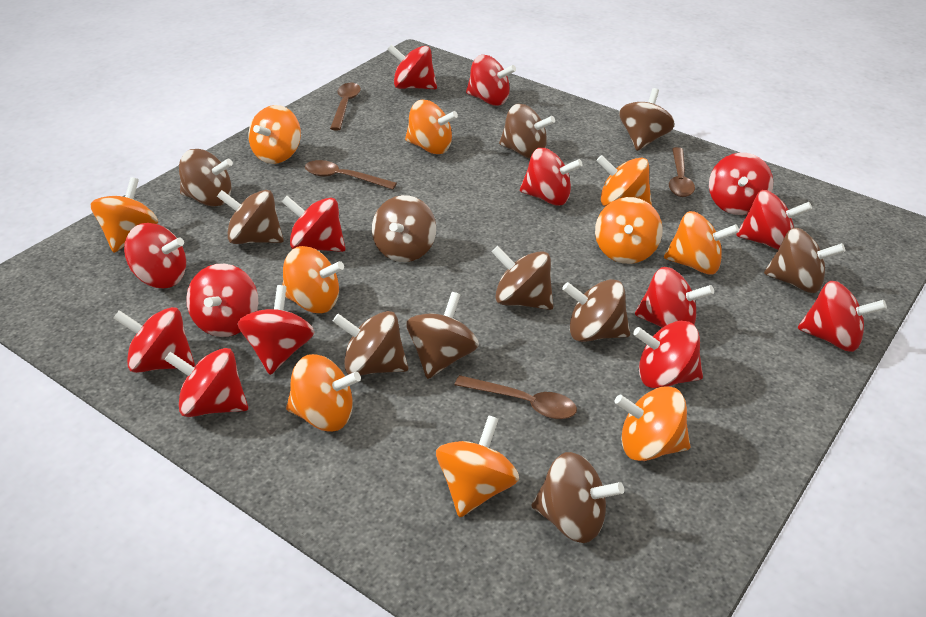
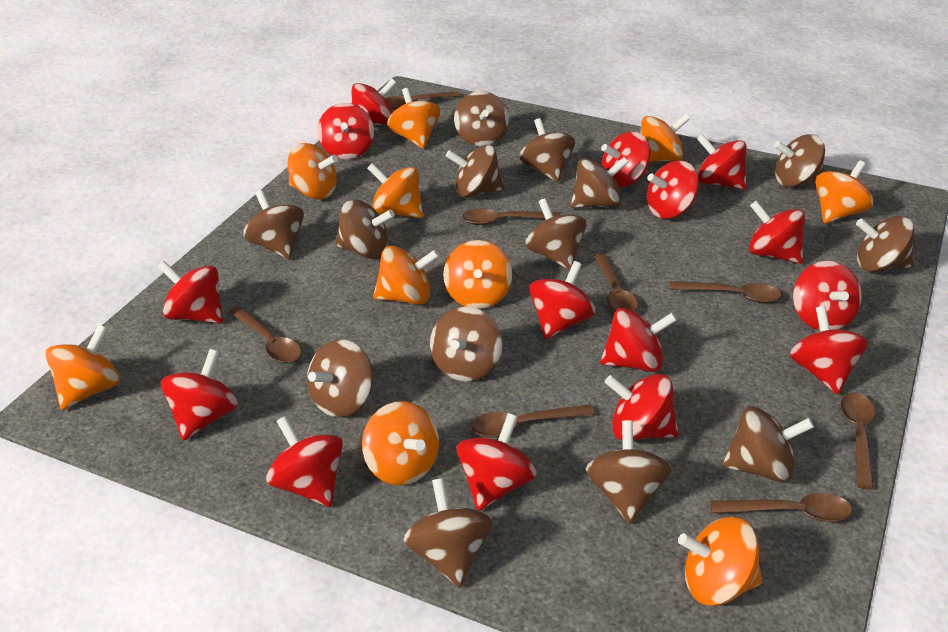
brown spinning top: 11 -> 14
brown spoon: 4 -> 8
red spinning top: 14 -> 15

